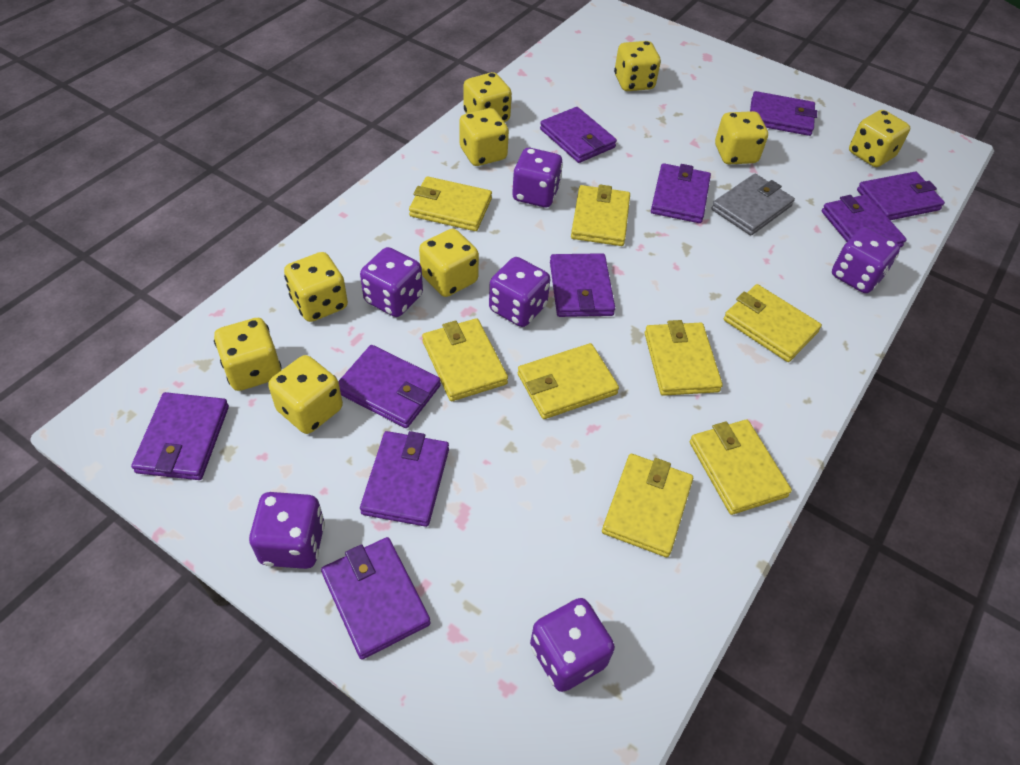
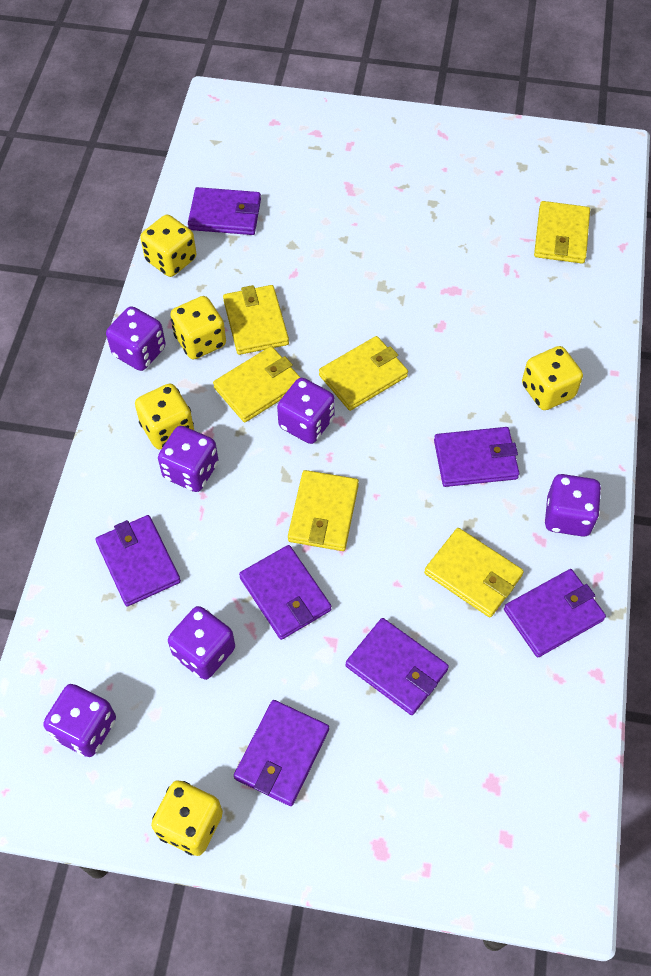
grey wallet: 1 -> 0
purple wallet: 10 -> 7
yellow dice: 9 -> 5
yellow wallet: 8 -> 6

